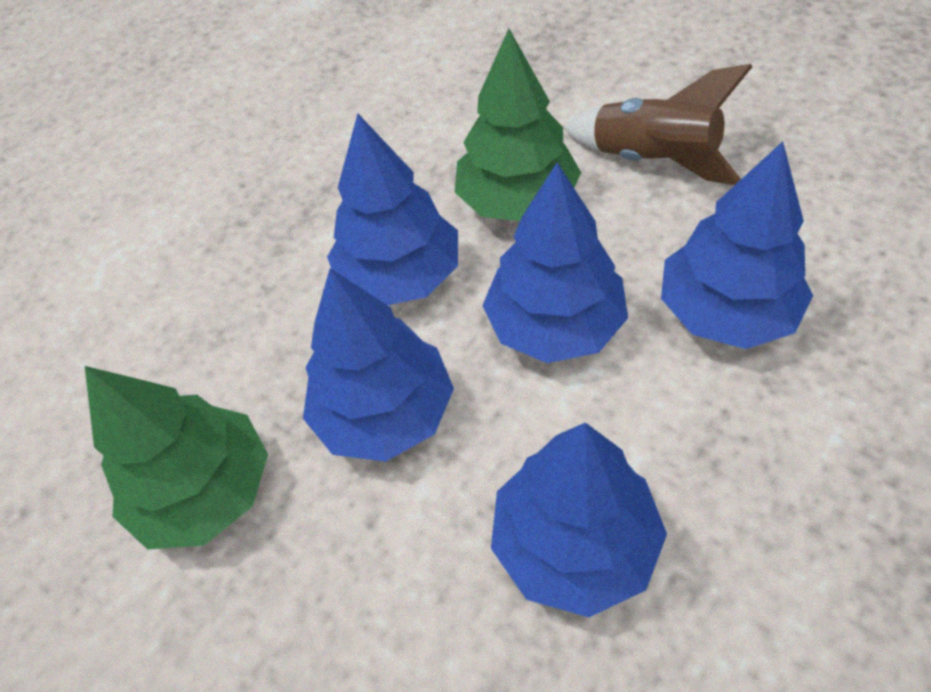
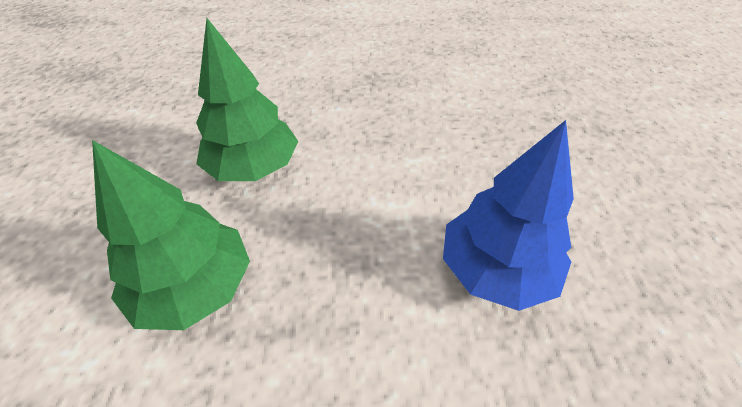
blue tree: 5 -> 1
brown rocket: 1 -> 0

